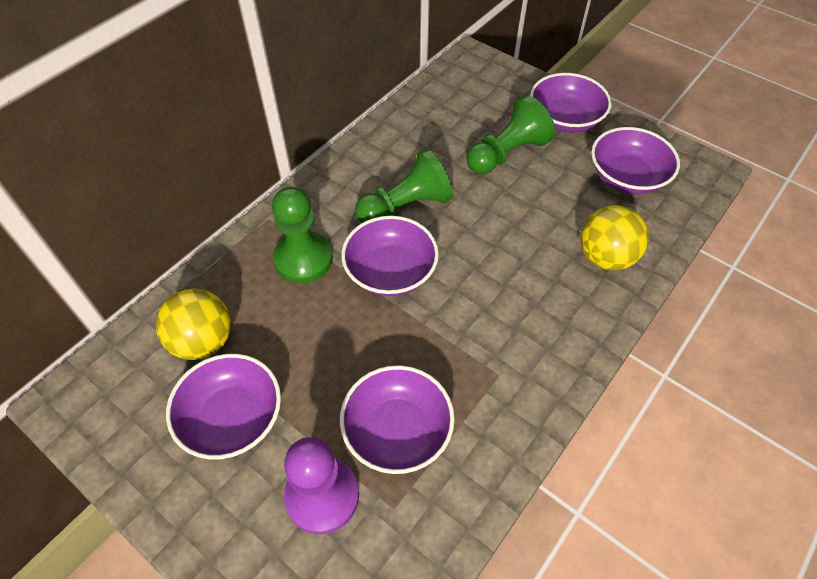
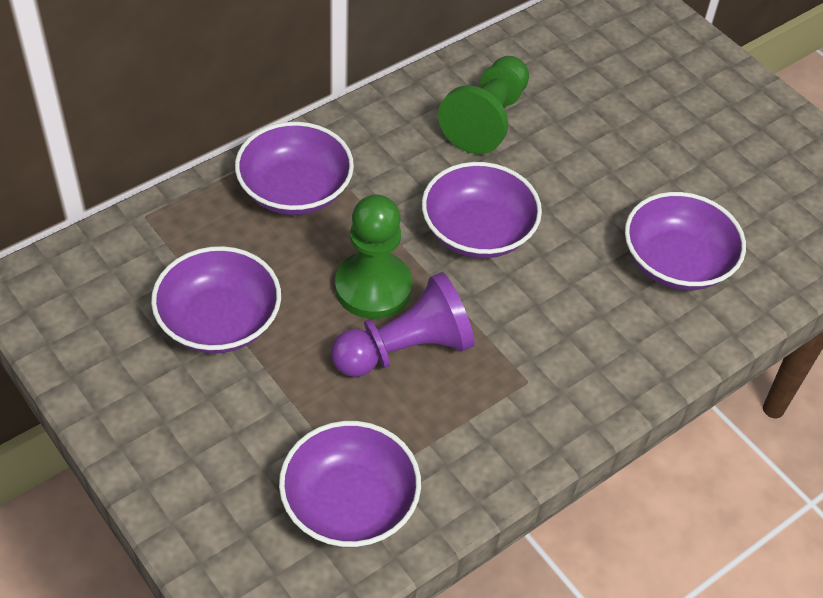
green pawn: 3 -> 2
yellow ball: 2 -> 0

